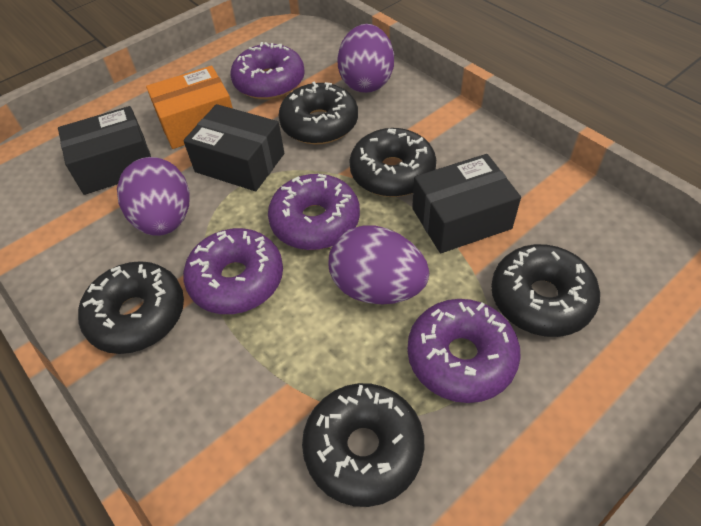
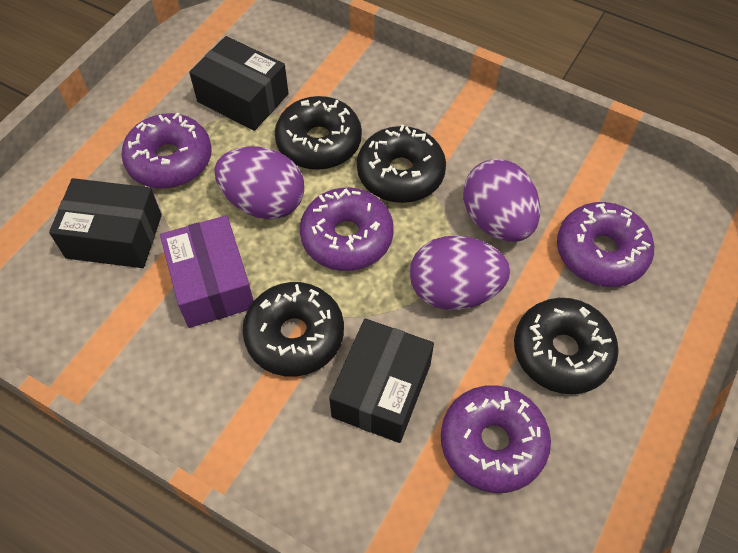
black donut: 5 -> 4
orange box: 1 -> 0
purple box: 0 -> 1

